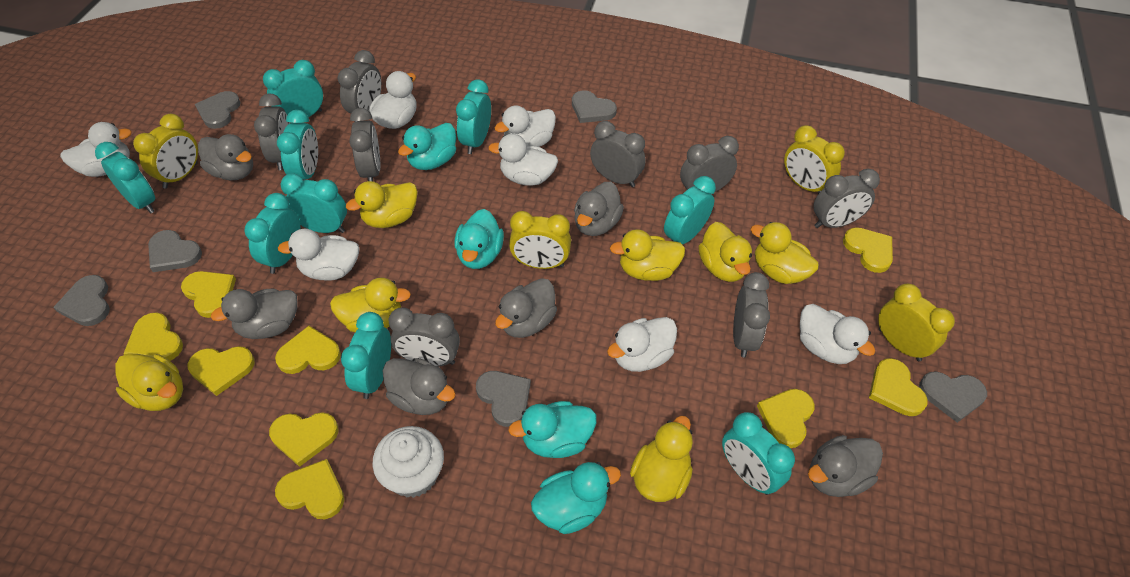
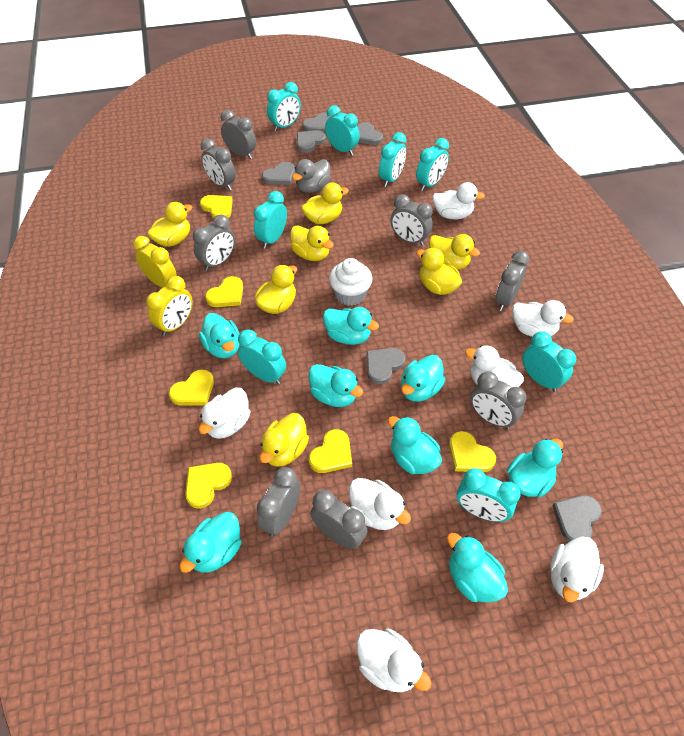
grey duck: 6 -> 1
turquoise clock: 9 -> 8
turquoise duck: 4 -> 8
yellow clock: 4 -> 2
yellow heart: 9 -> 6

